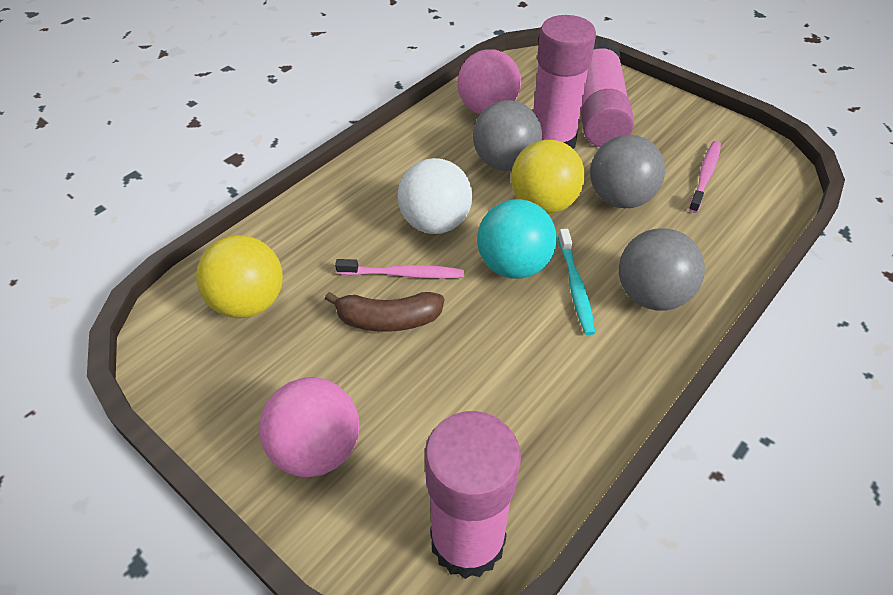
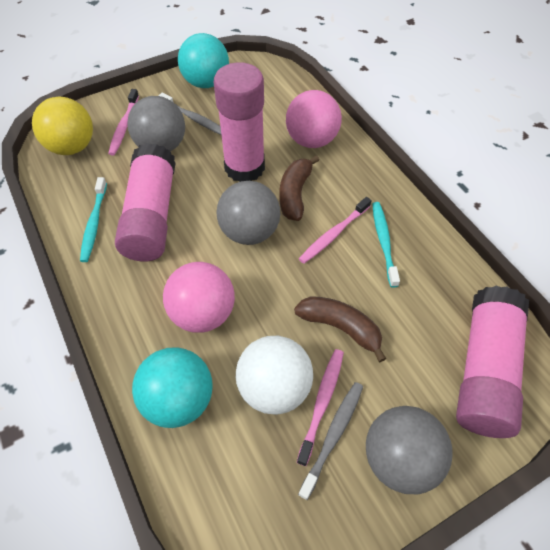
brown banana: 1 -> 2
grey toothbrush: 0 -> 2
pink toothbrush: 2 -> 3
turquoise ball: 1 -> 2
turquoise toothbrush: 1 -> 2
yellow ball: 2 -> 1

